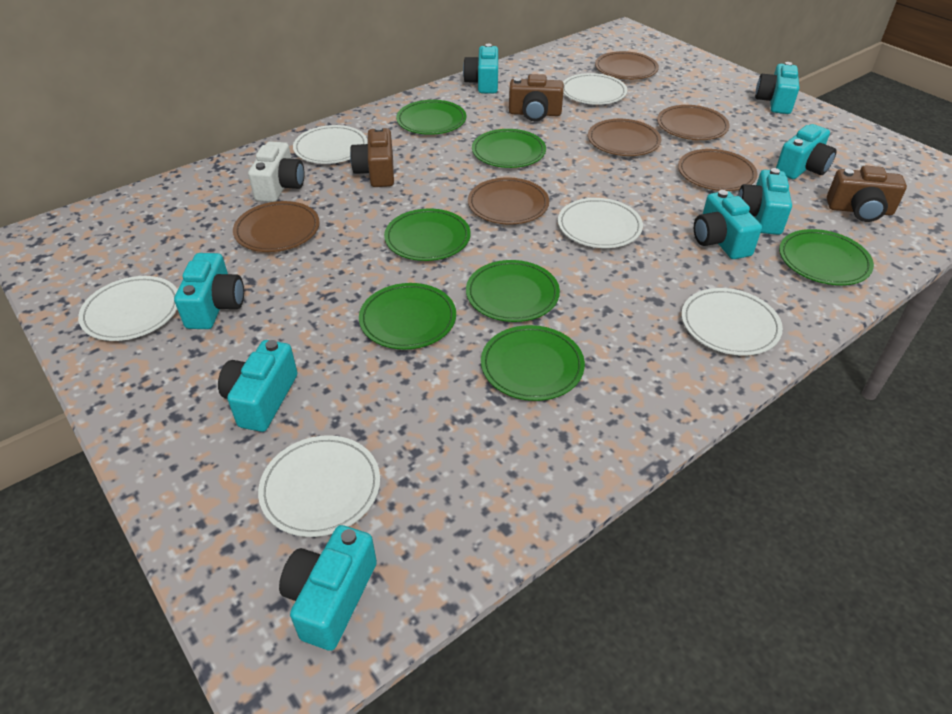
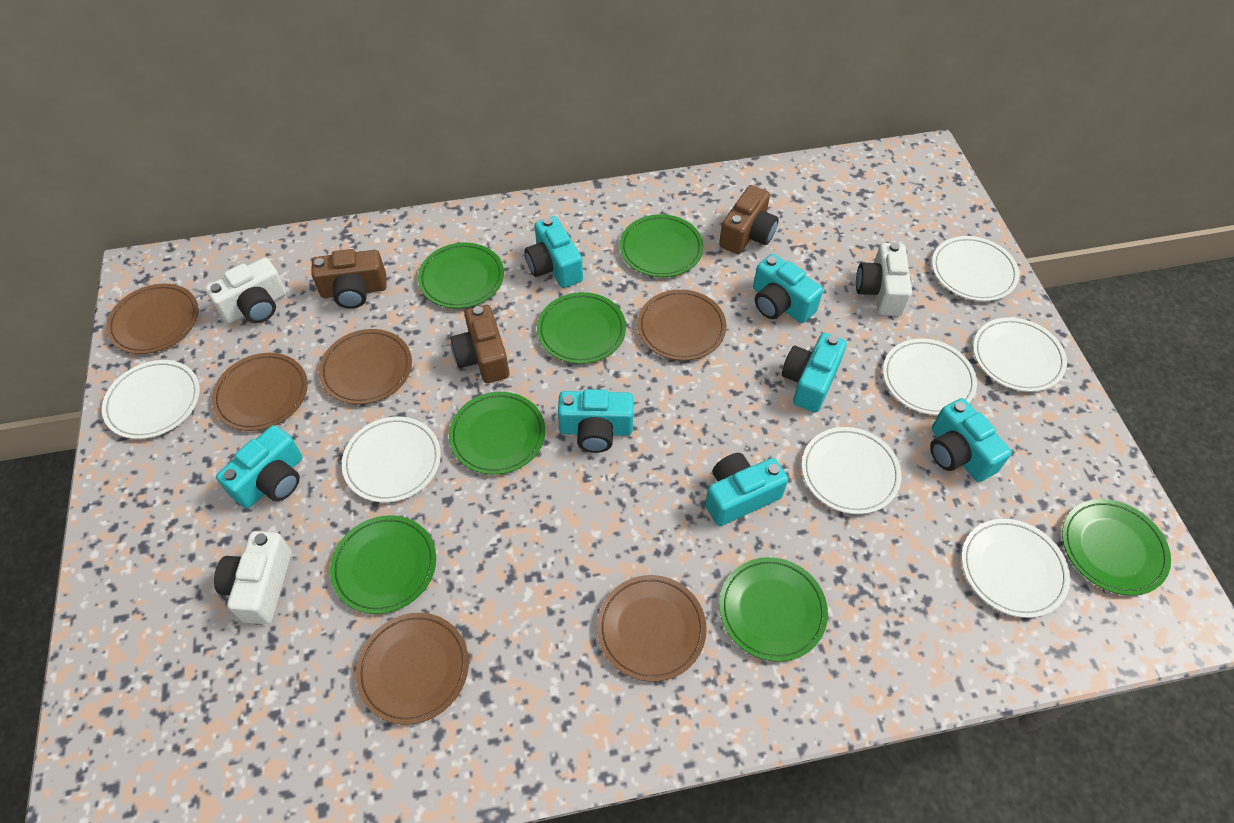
turquoise camera: 8 -> 7
white camera: 1 -> 3
white plate: 6 -> 7

